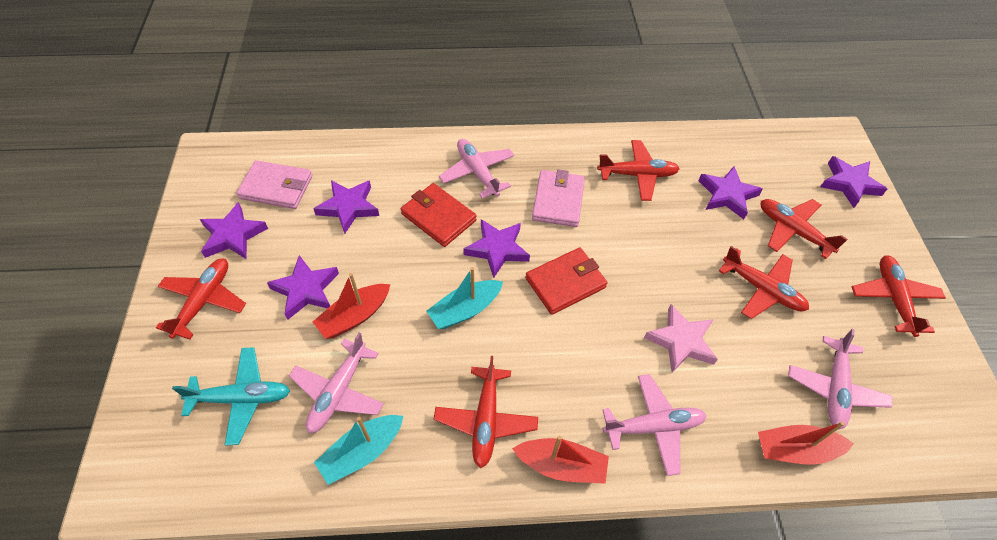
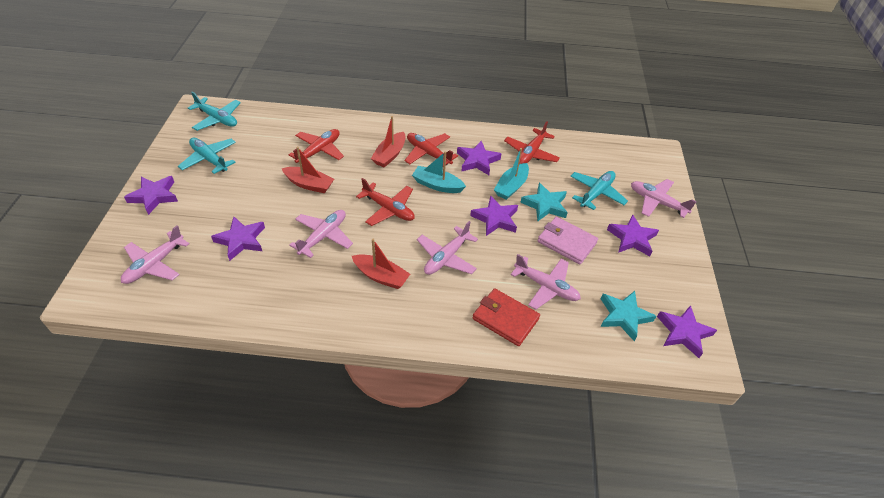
pink plane: 4 -> 5
pink star: 1 -> 0
pink wallet: 2 -> 1
red plane: 6 -> 4
red wallet: 2 -> 1
turquoise plane: 1 -> 3
turquoise star: 0 -> 2

